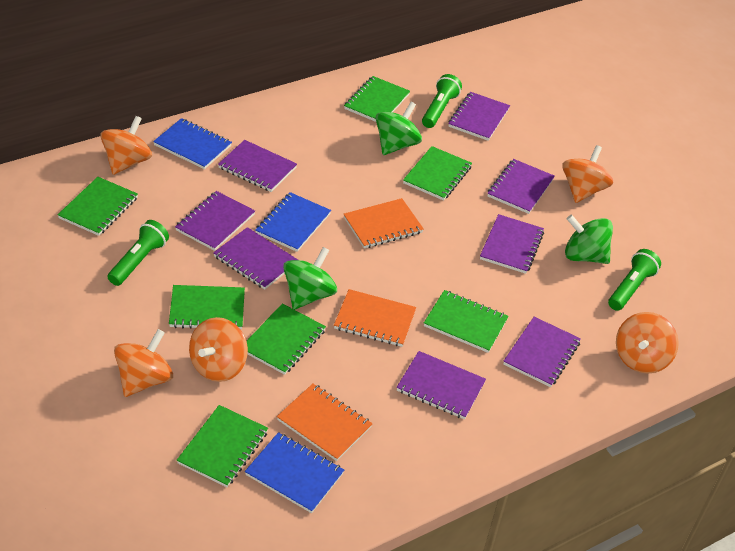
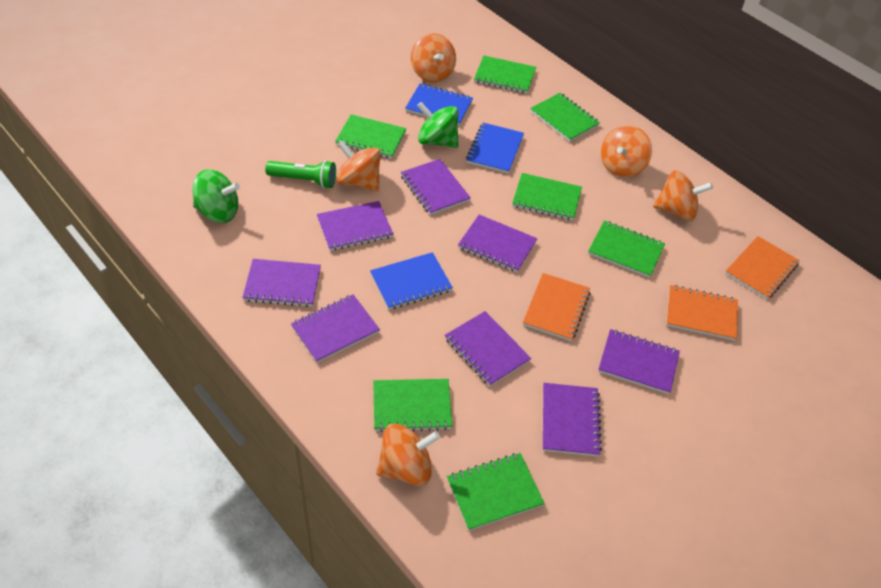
green flashlight: 3 -> 1
green spinning top: 3 -> 2

